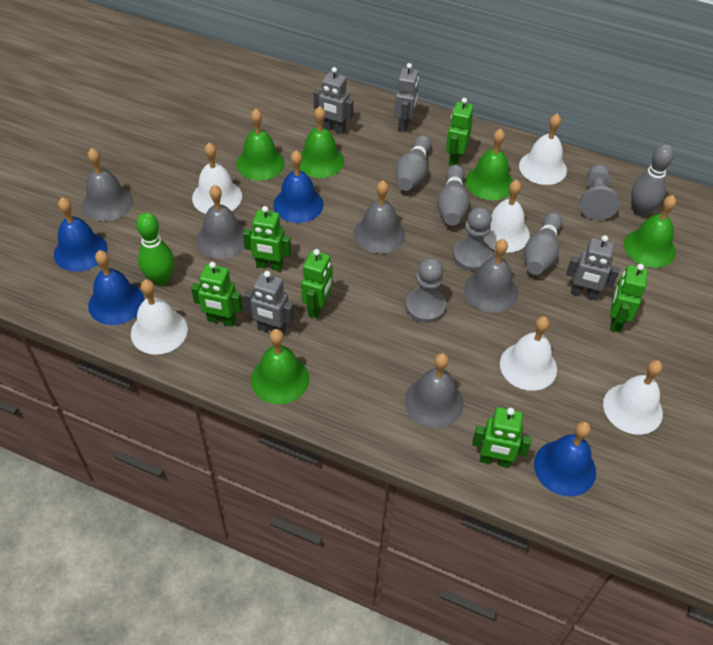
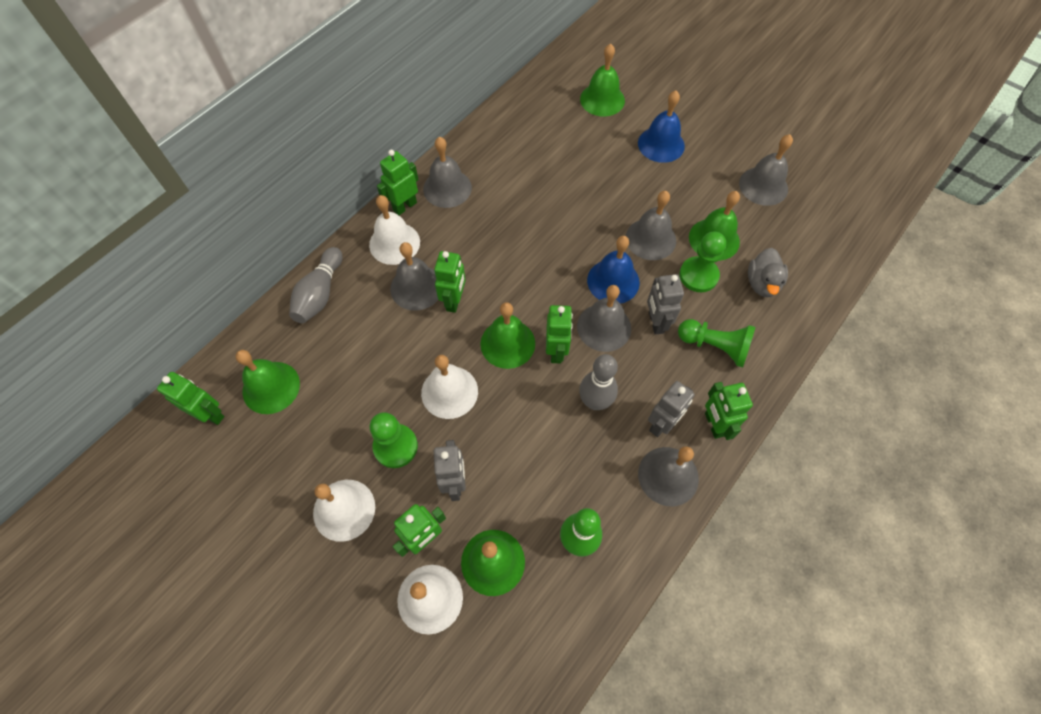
blue bell: 4 -> 2
green pawn: 0 -> 3
grey bell: 5 -> 6
grey bowling pin: 4 -> 2
grey duck: 0 -> 1
grey pawn: 3 -> 0
grey robot: 4 -> 3
white bell: 6 -> 4

